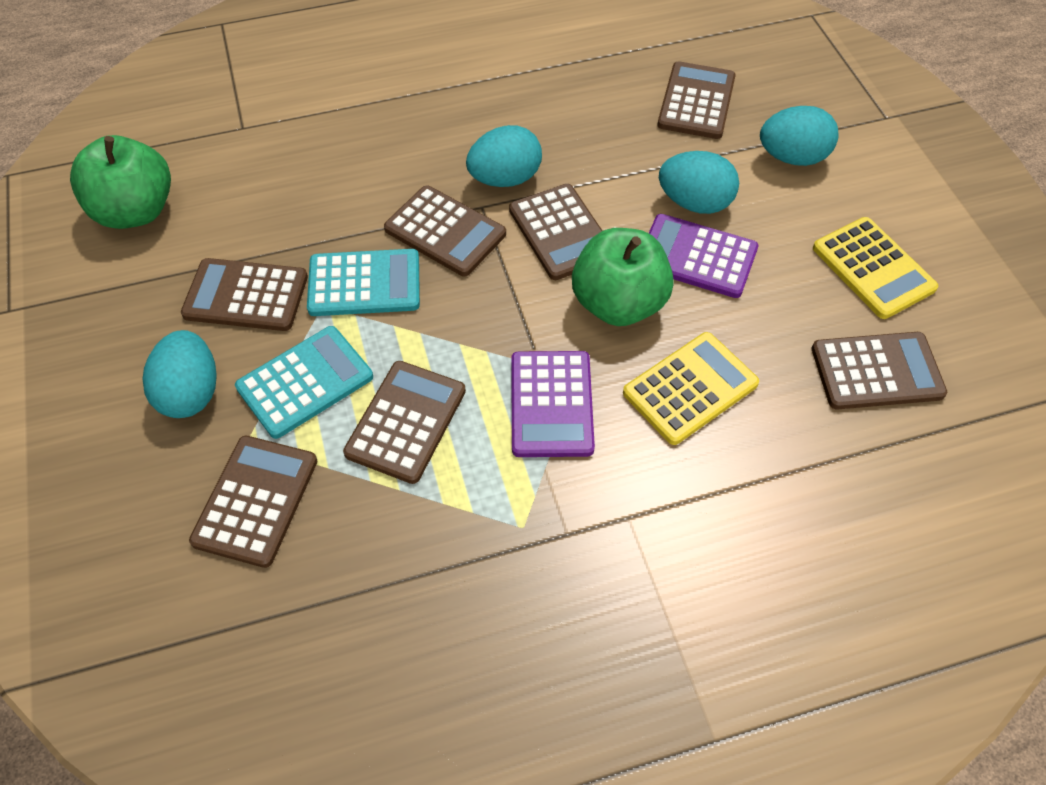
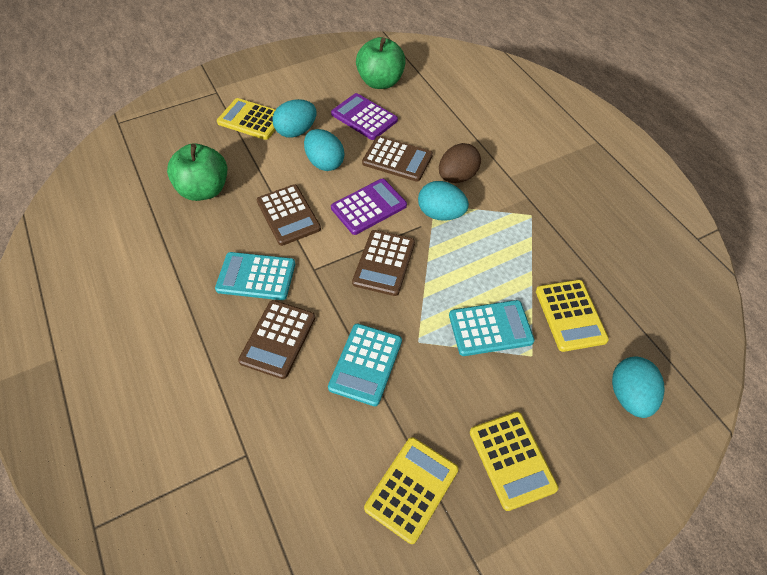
brown calculator: 7 -> 4
brown egg: 0 -> 1
turquoise calculator: 2 -> 3
yellow calculator: 2 -> 4

